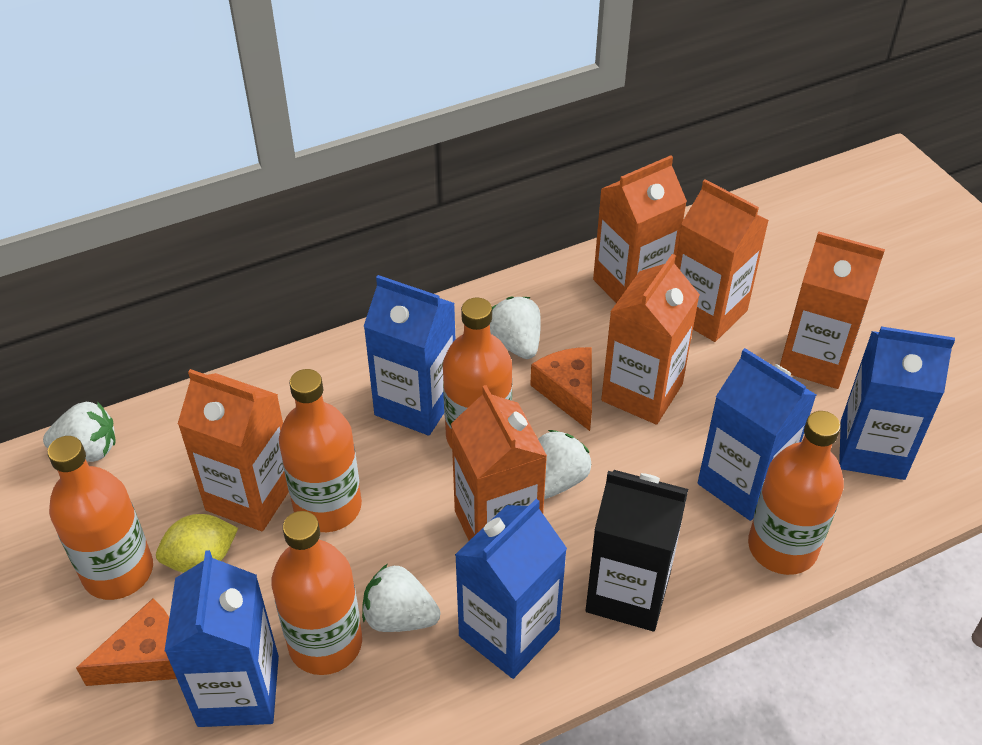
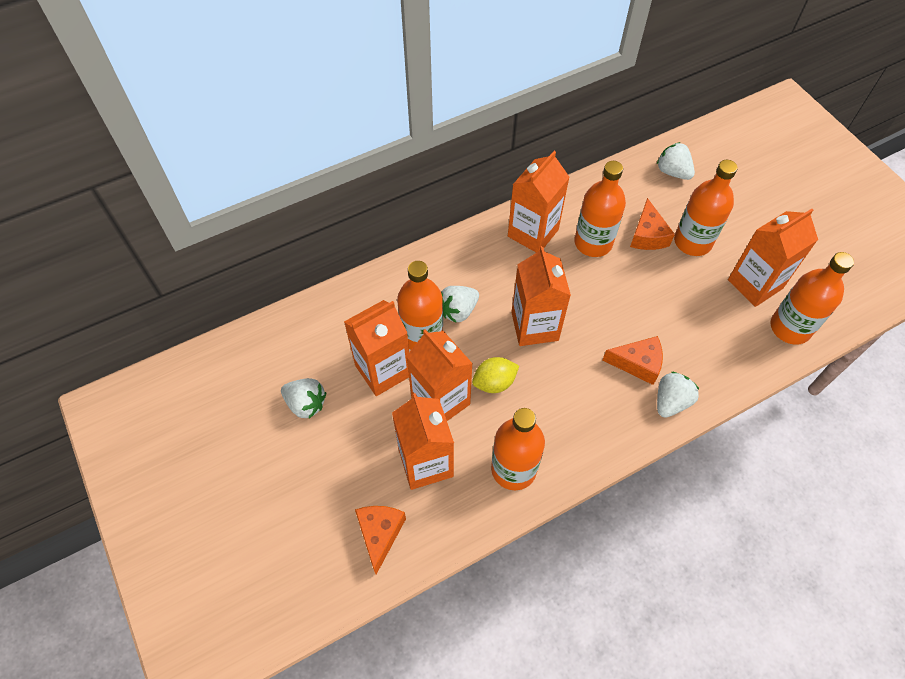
black carton: 1 -> 0
blue carton: 5 -> 0
orange cheese: 2 -> 3

